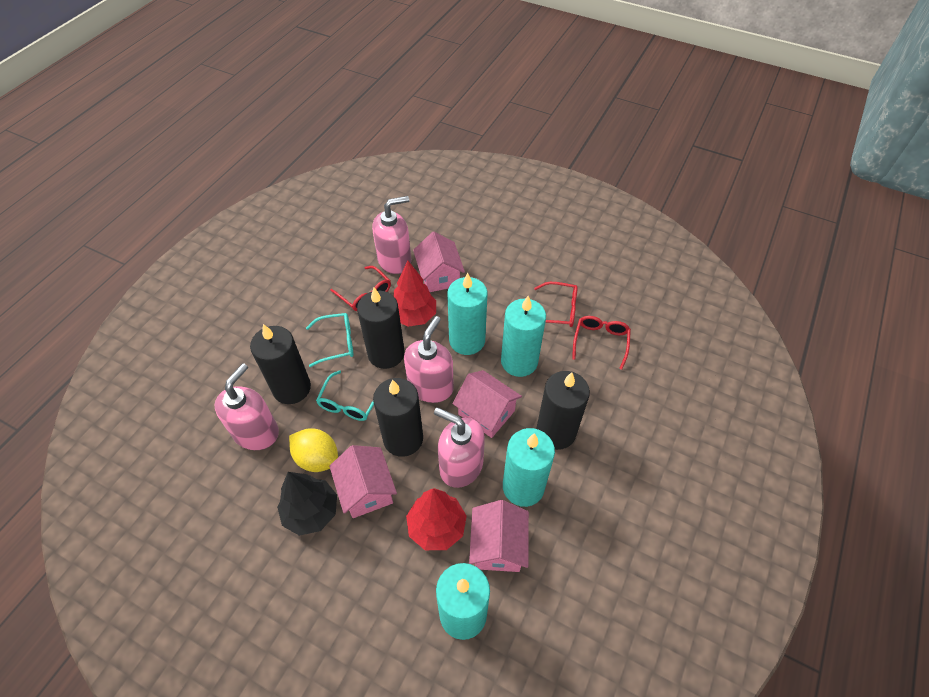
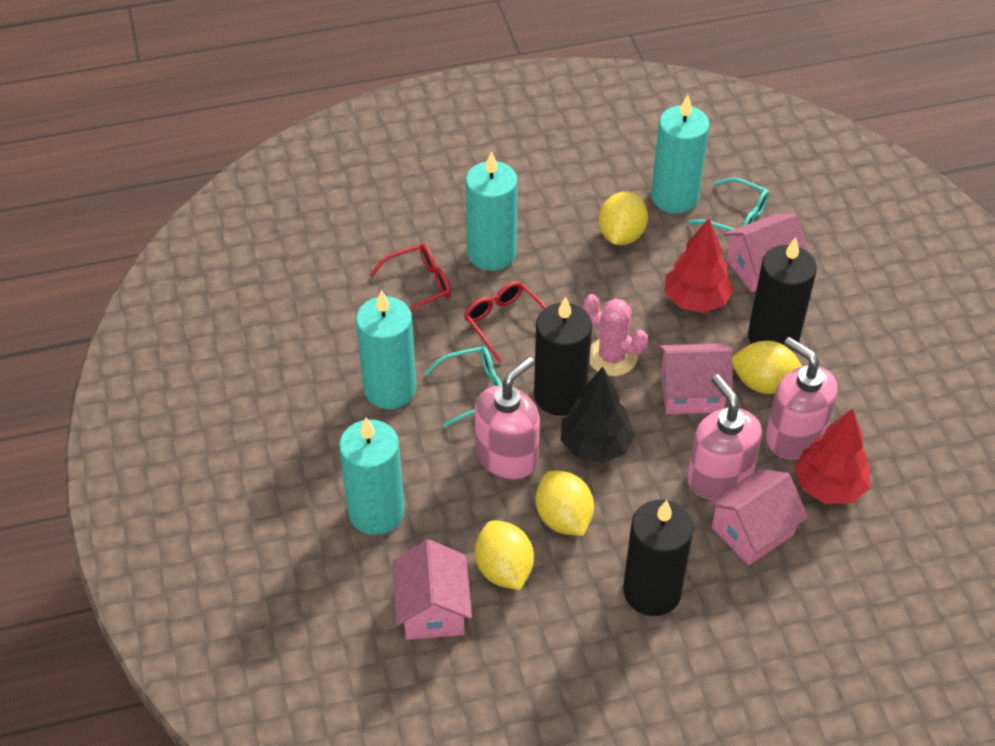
black candle: 4 -> 3
pink cactus: 0 -> 1
pink soap dispenser: 4 -> 3
red glasses: 3 -> 2
yellow lemon: 1 -> 4

